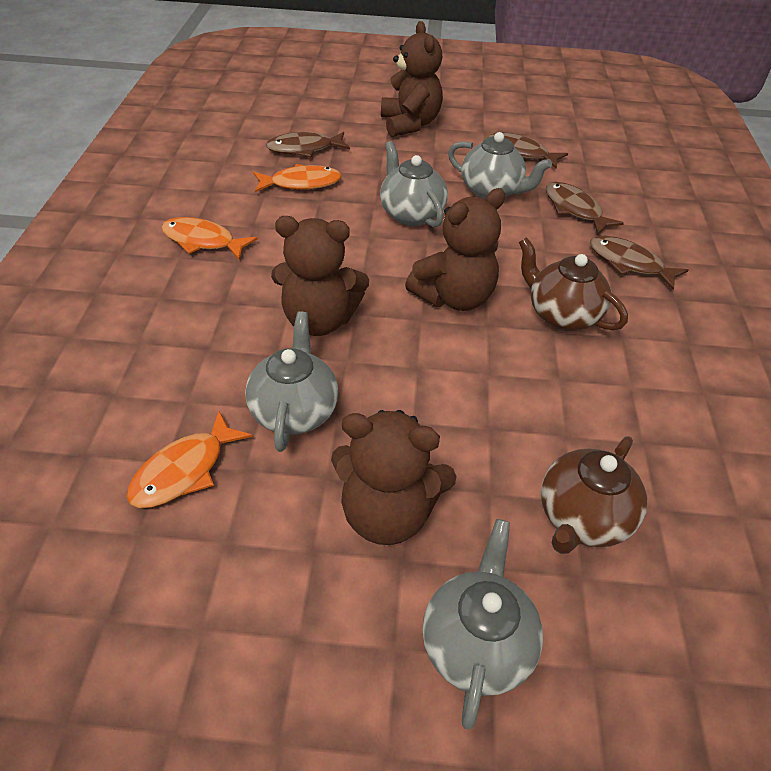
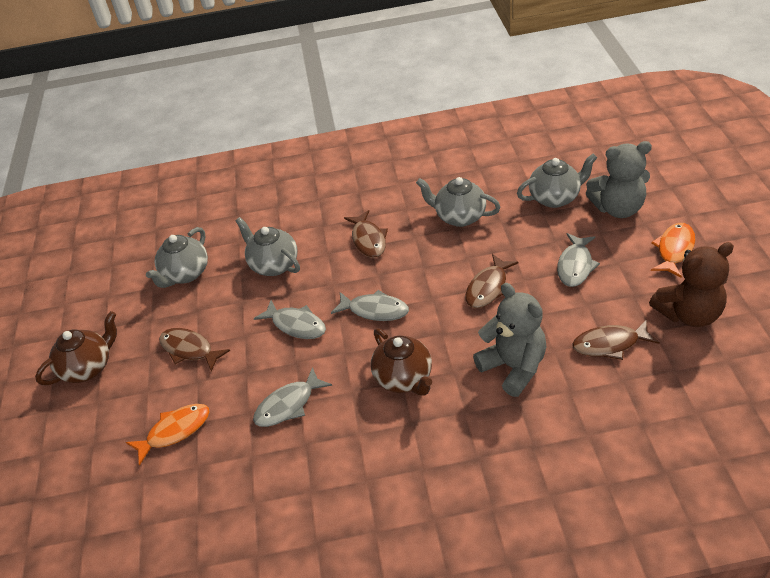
brown teddy bear: 4 -> 1
grey fish: 0 -> 4
grey teddy bear: 0 -> 2
orange fish: 3 -> 2

